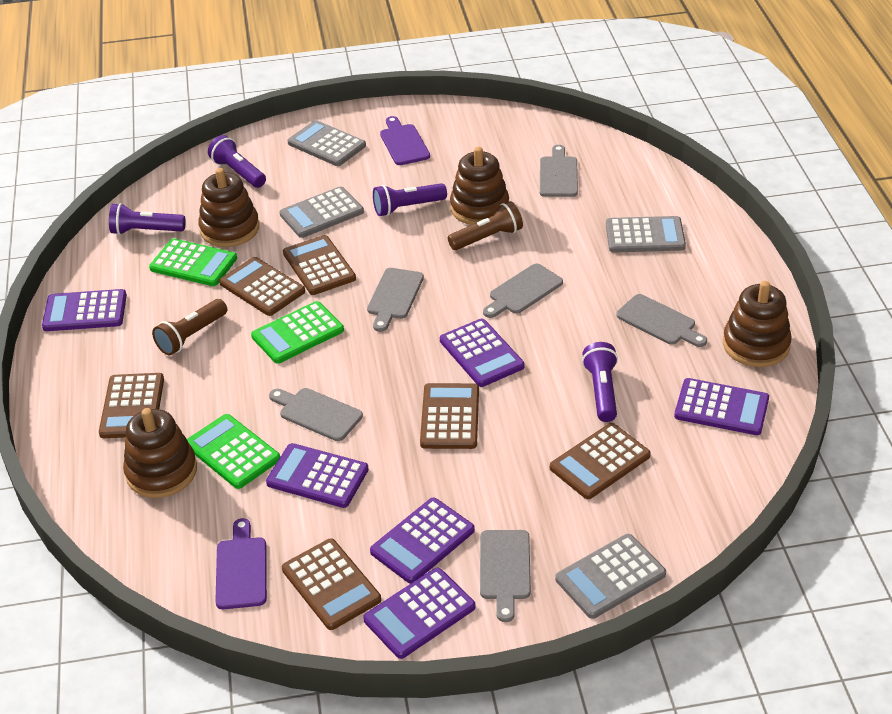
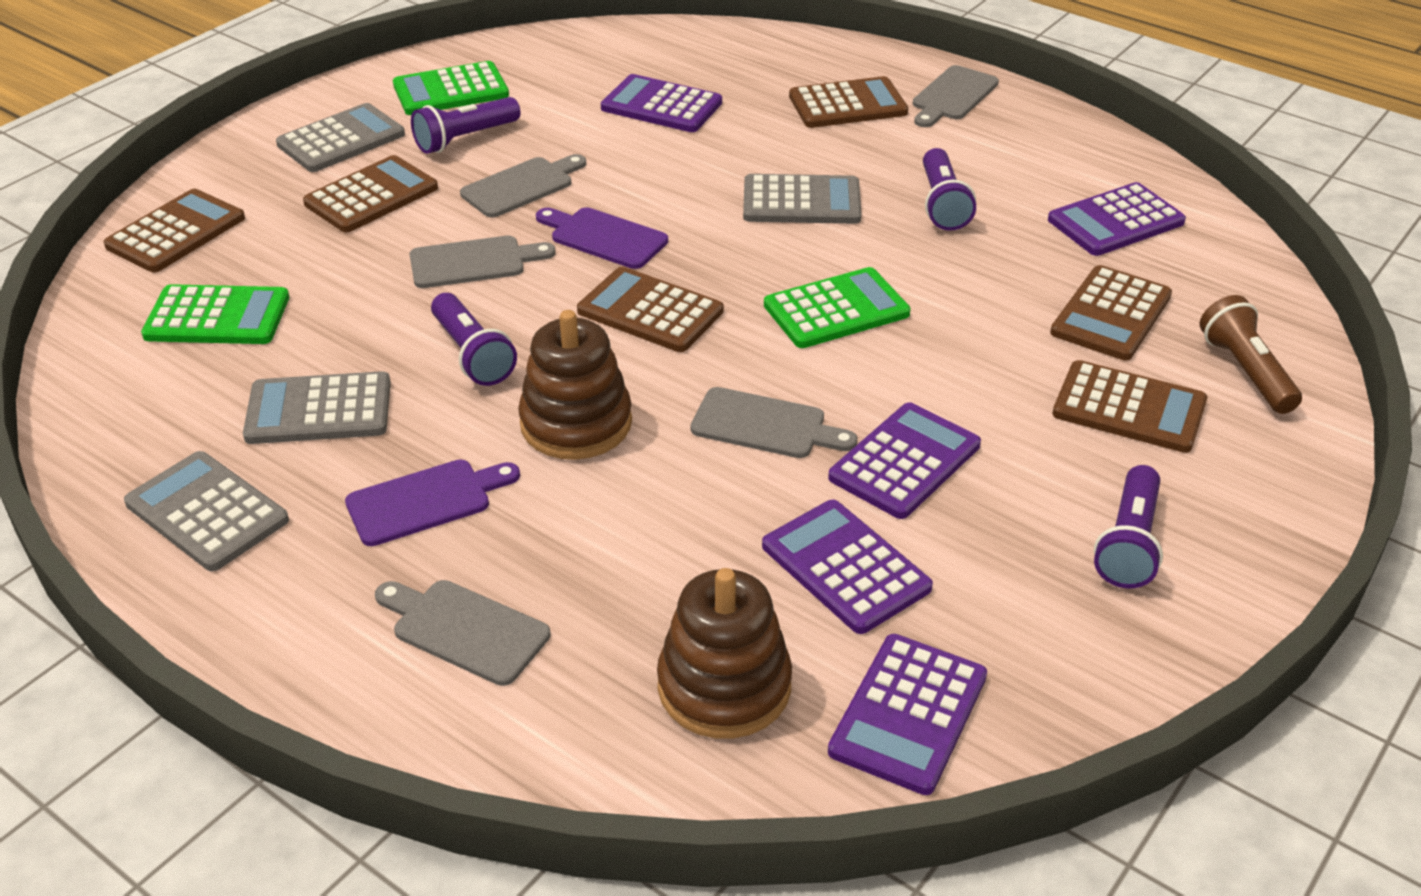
brown flashlight: 2 -> 1
brown stacking toy: 4 -> 2
grey cutting board: 6 -> 5
purple calculator: 6 -> 5

